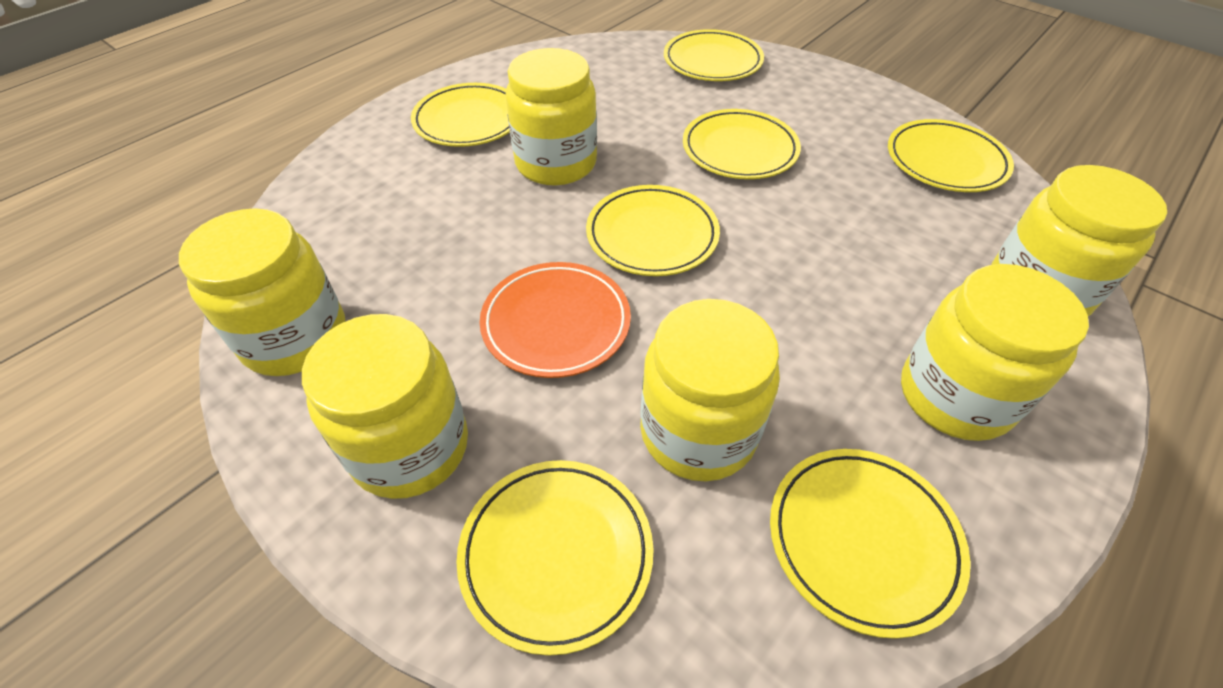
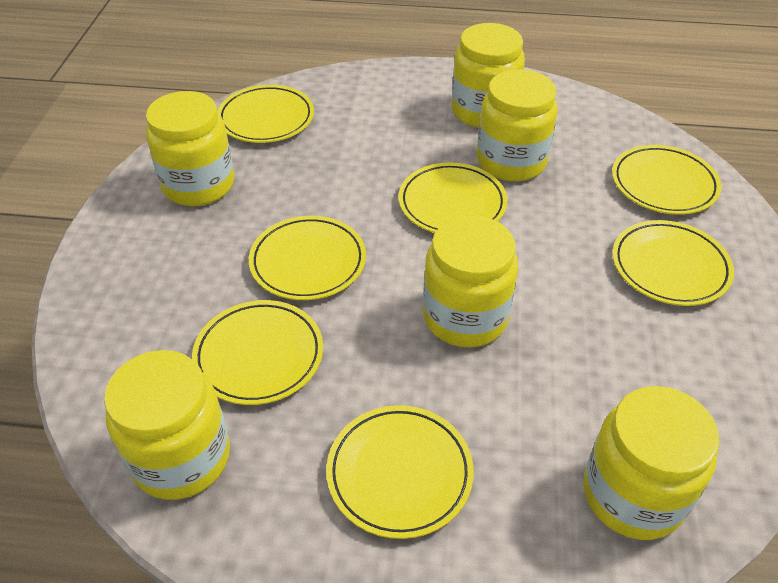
orange plate: 1 -> 0

